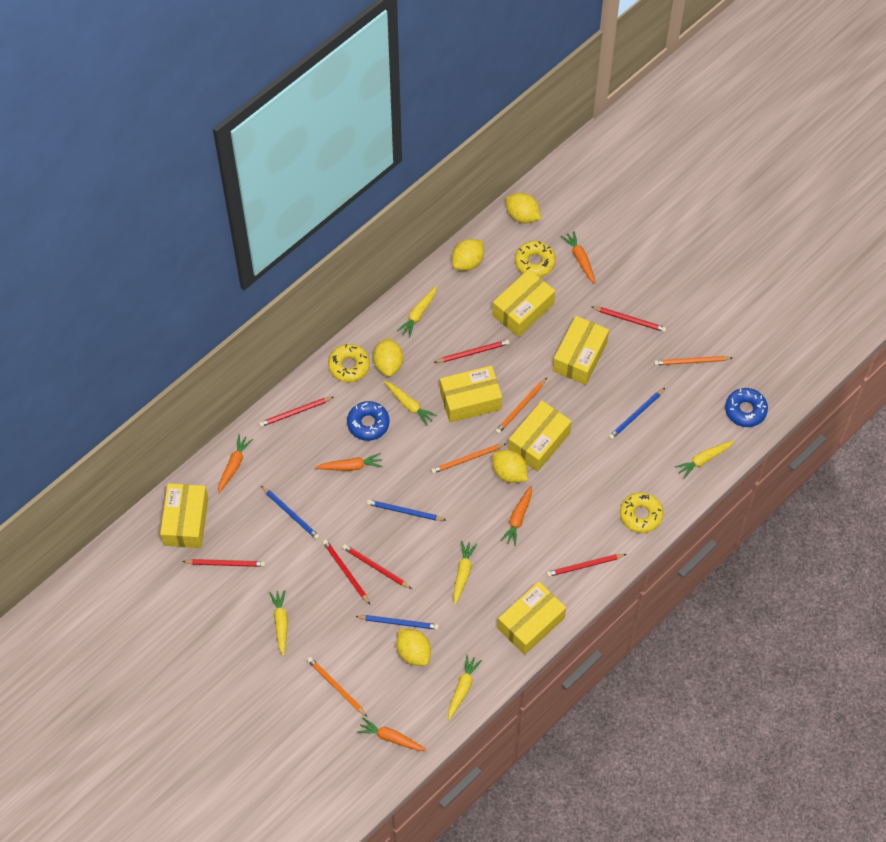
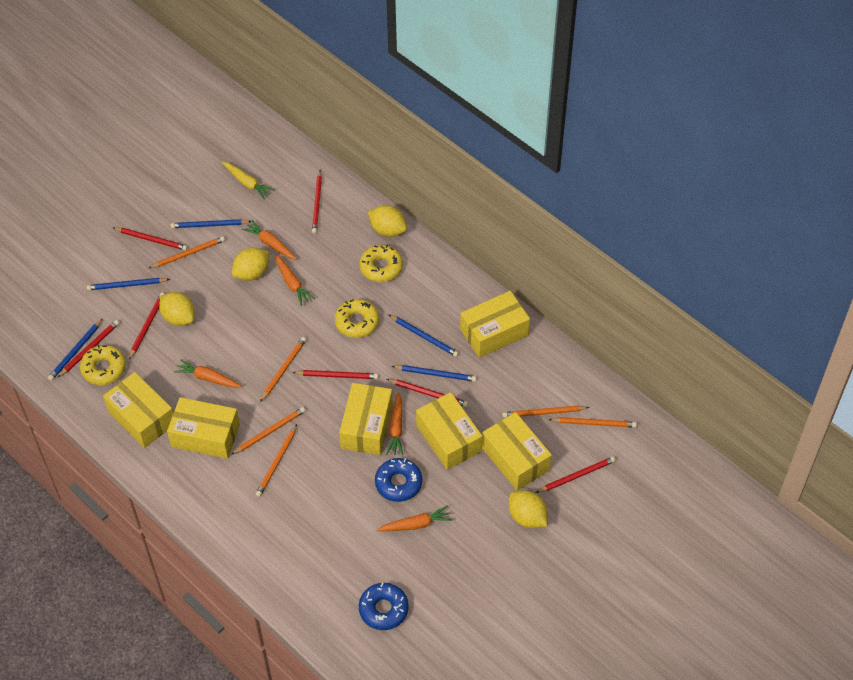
blue pencil: 4 -> 5
orange pencil: 4 -> 6
yellow carrot: 6 -> 1
yellow lemon: 5 -> 4

